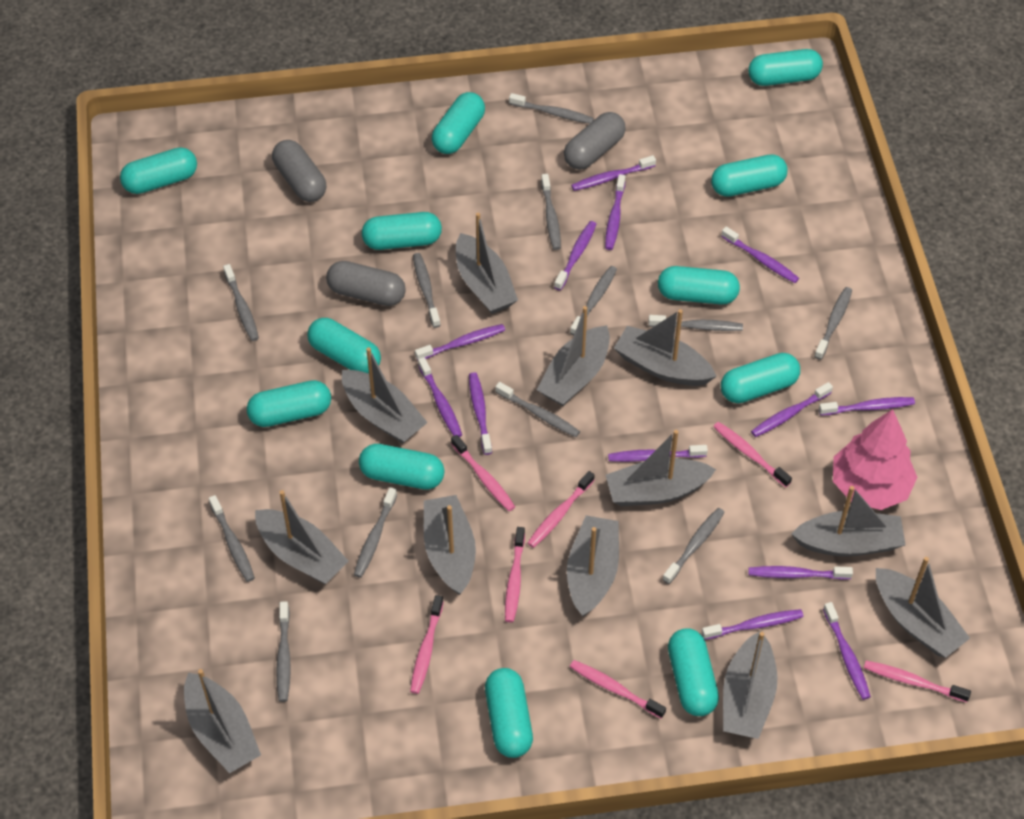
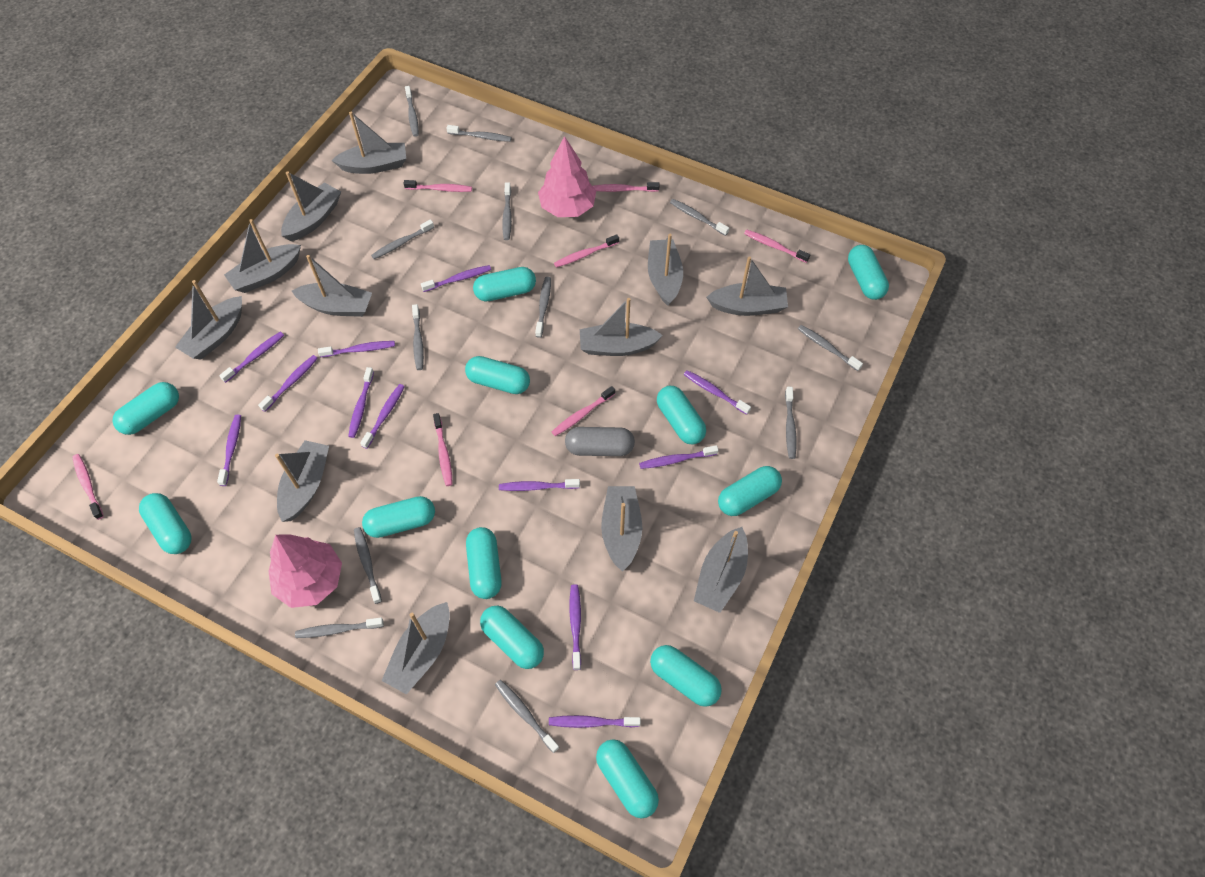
grey capsule: 3 -> 1
pink tree: 1 -> 2
purple toothbrush: 13 -> 12

